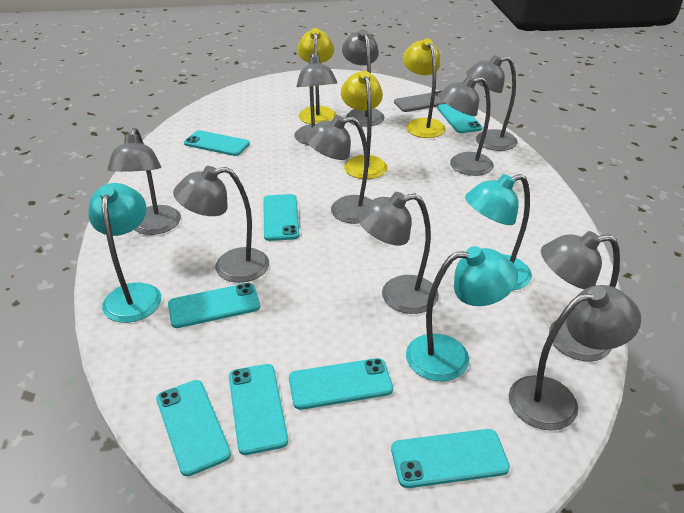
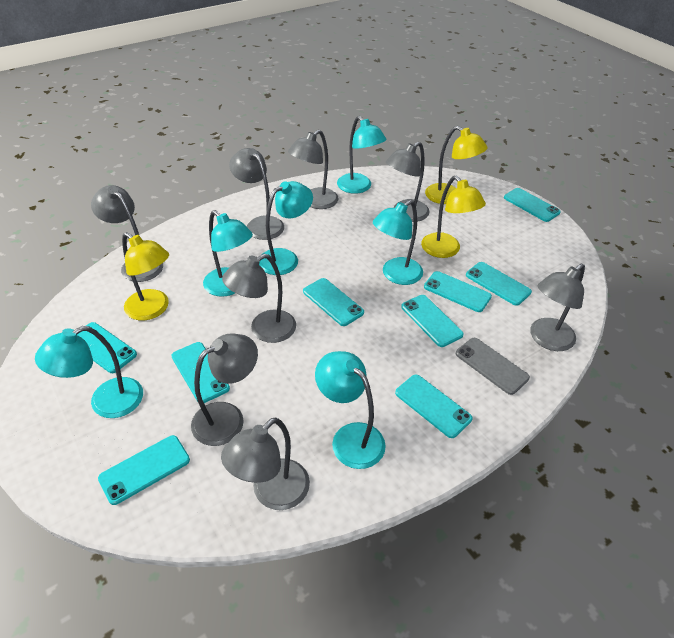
grey lamp: 10 -> 8
turquoise lamp: 3 -> 6
turquoise phone: 8 -> 9

